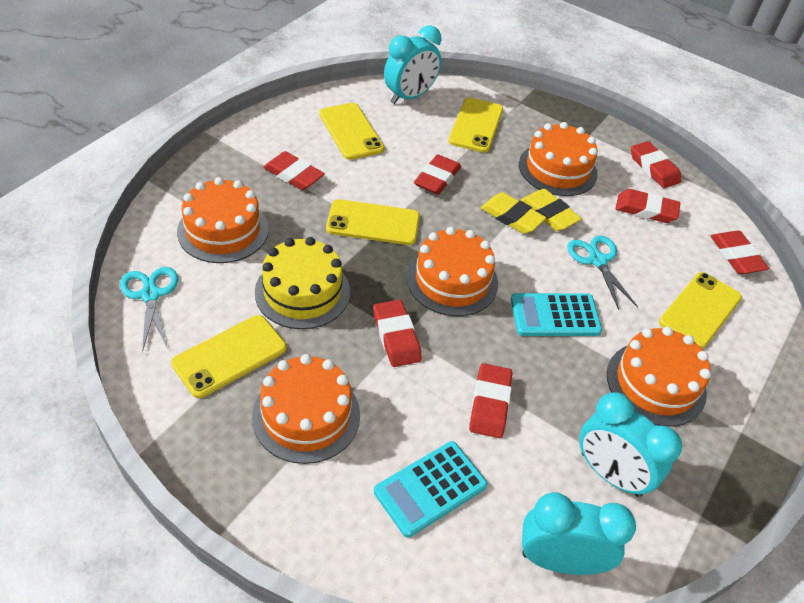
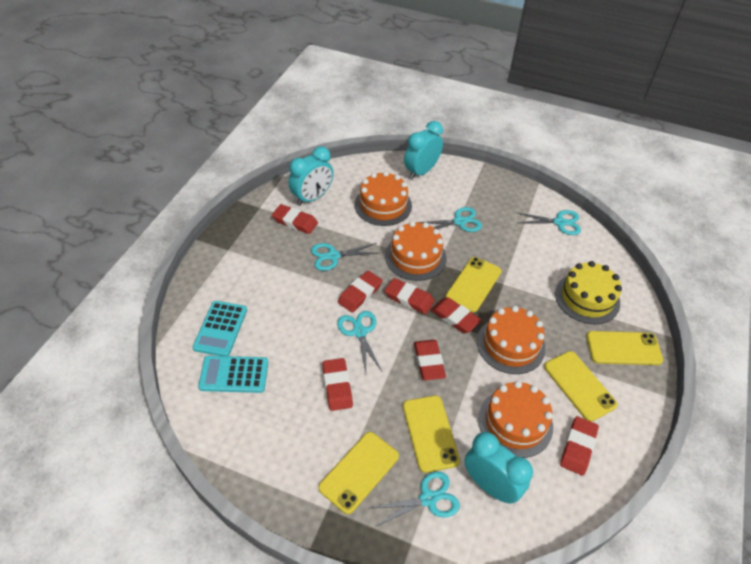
orange cake: 5 -> 4
turquoise scissors: 2 -> 5
yellow eraser: 2 -> 0

